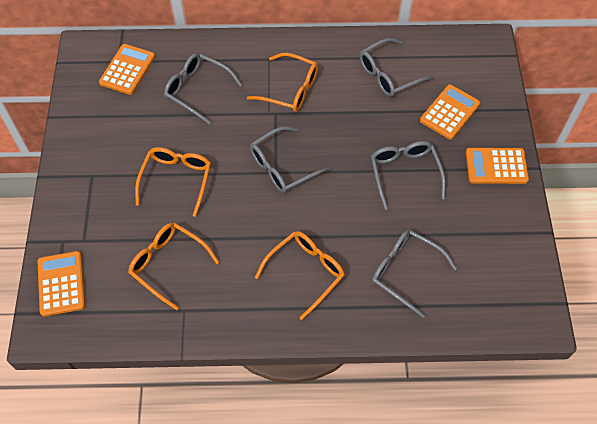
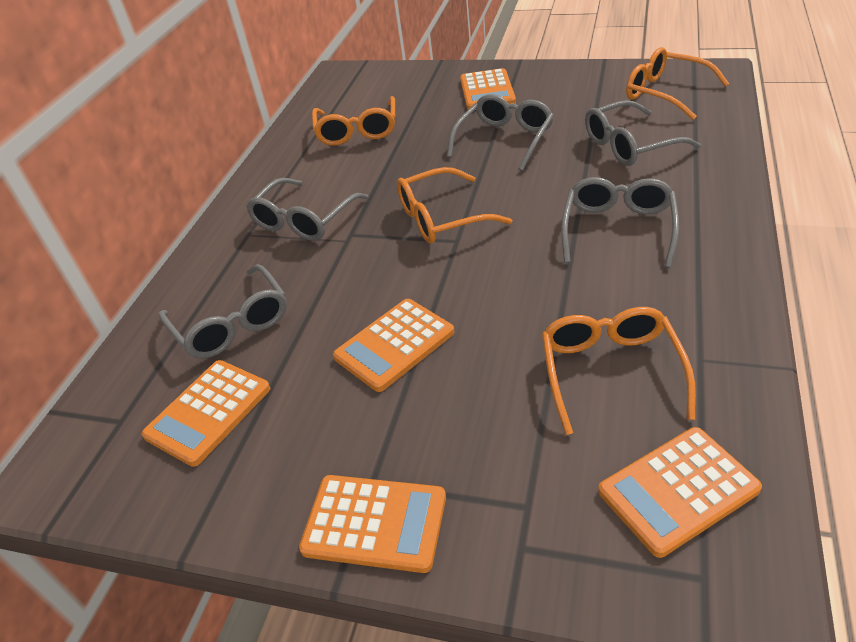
orange calculator: 4 -> 5

